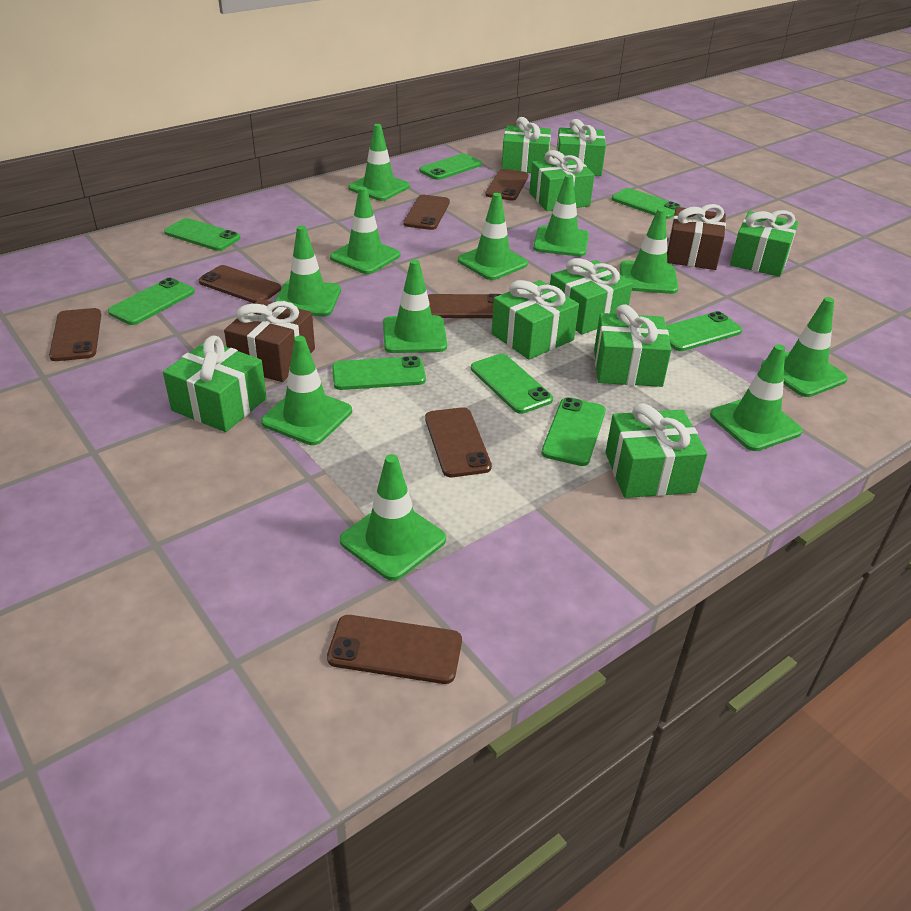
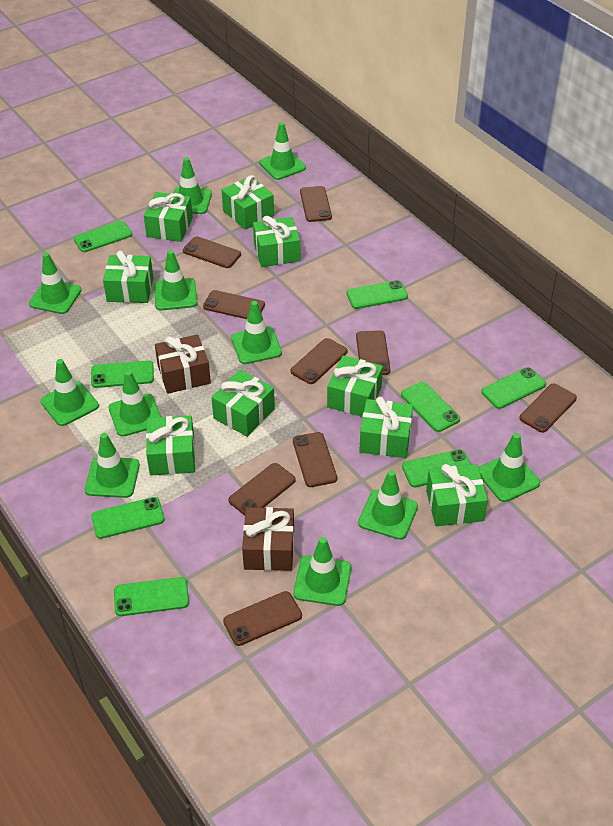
brown phone: 7 -> 9

